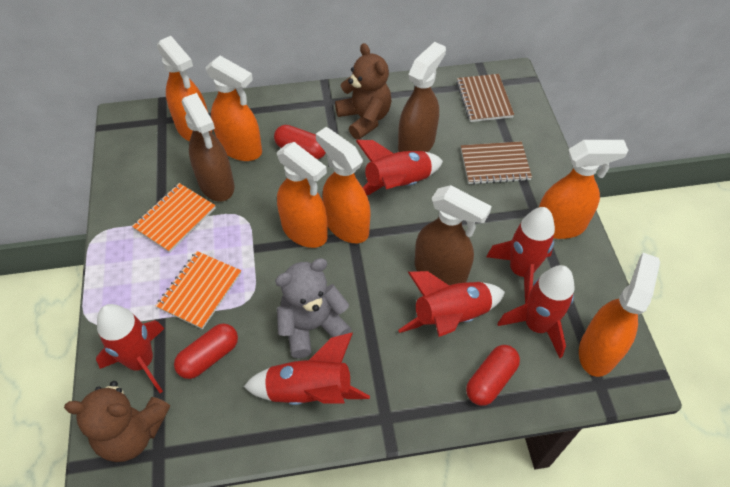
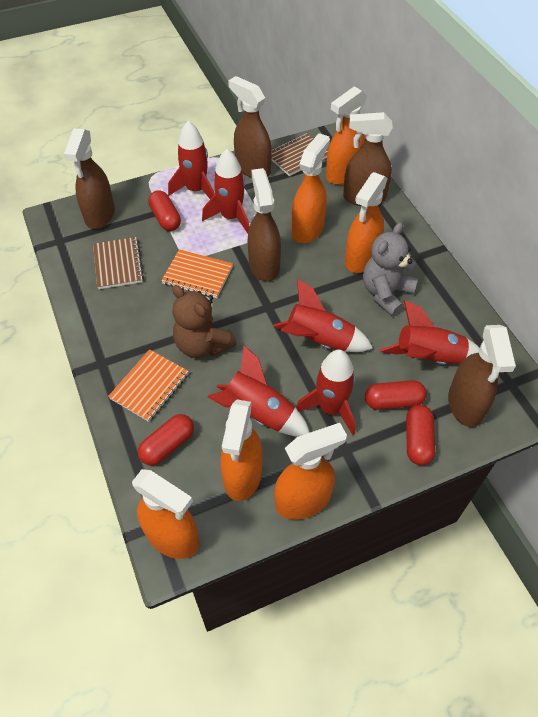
brown spray bottle: 3 -> 5
brown teddy bear: 2 -> 1
red capsule: 3 -> 4

